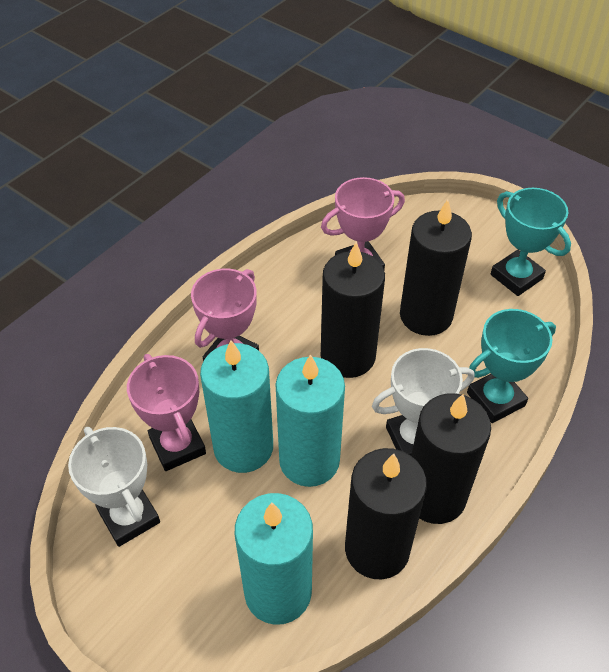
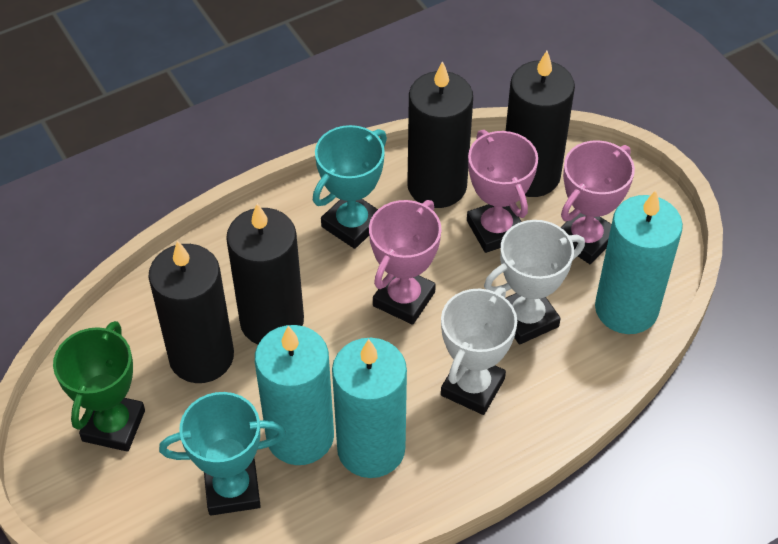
green trophy: 0 -> 1

